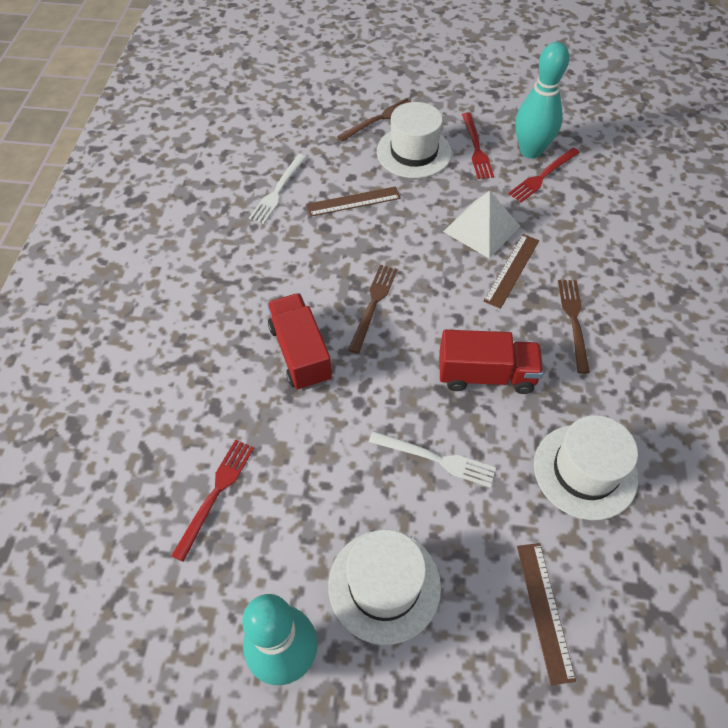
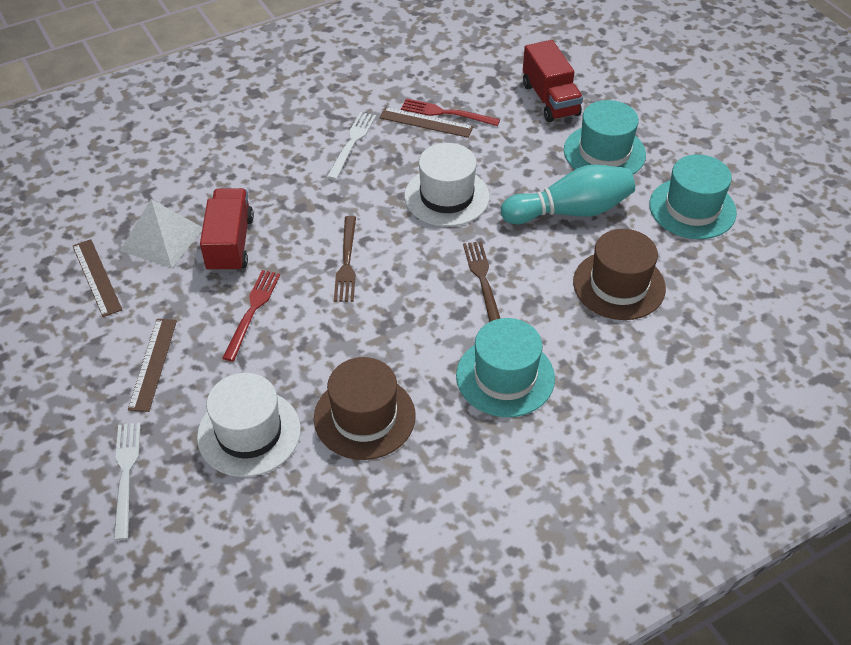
brown fork: 3 -> 2
brown hat: 0 -> 2
red fork: 3 -> 2
turquoise bowling pin: 2 -> 1
turquoise hat: 0 -> 3
white hat: 3 -> 2

